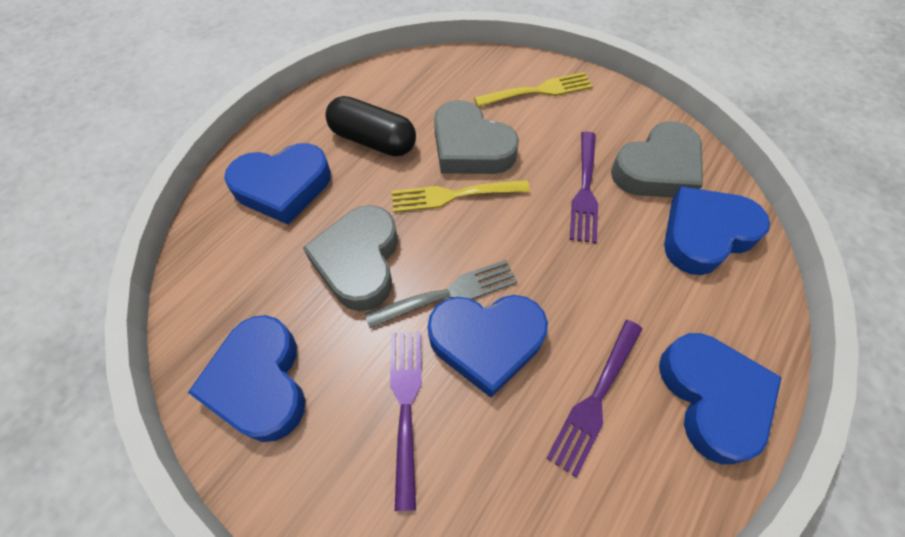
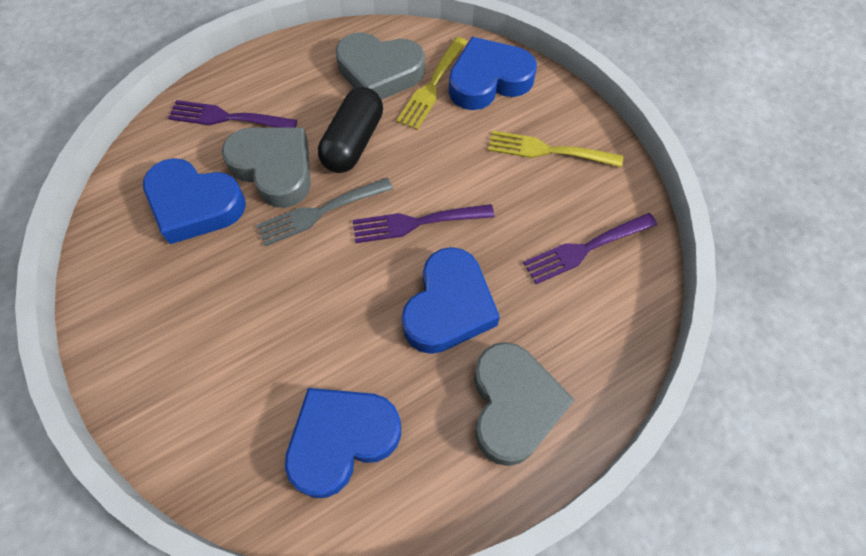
blue heart: 5 -> 4

